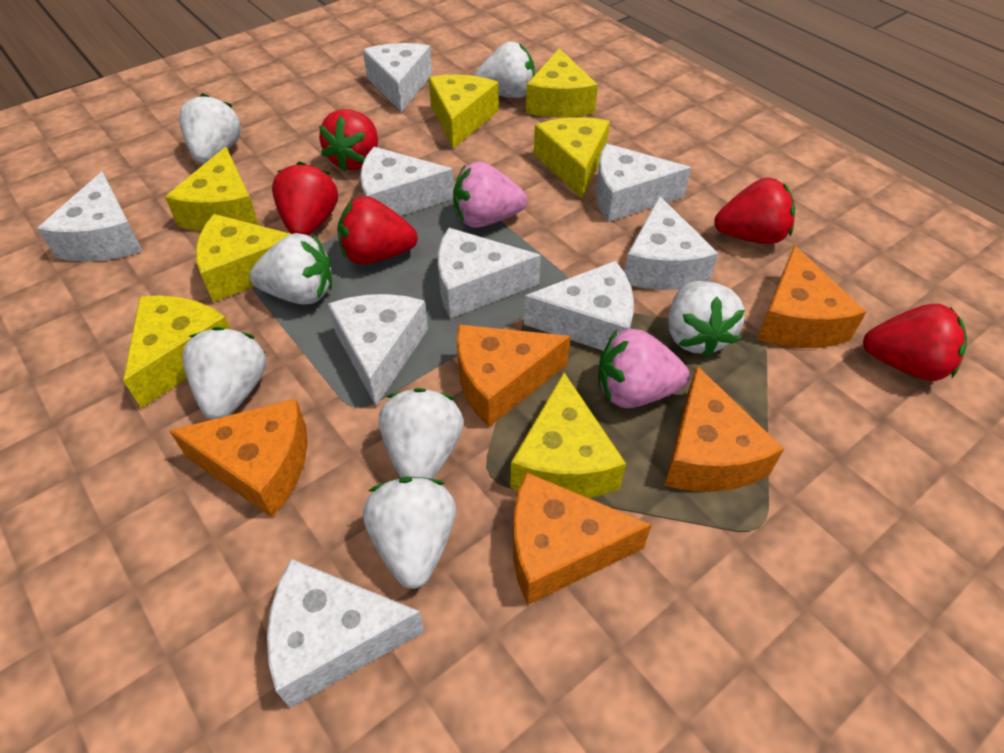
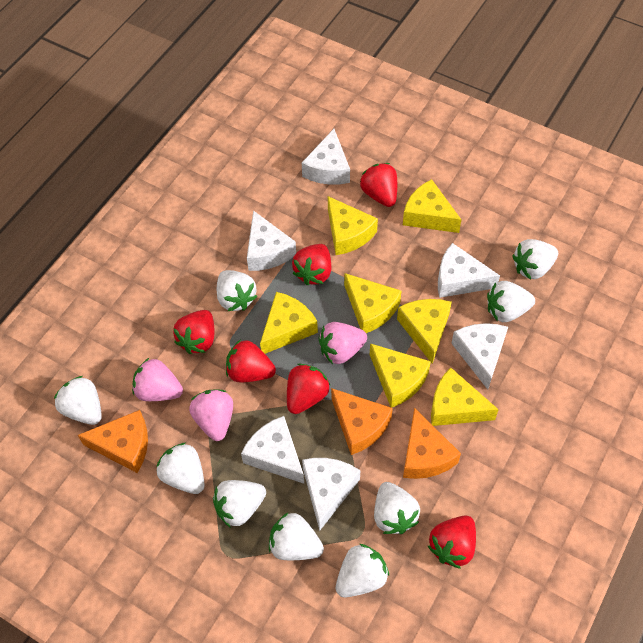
orange cheese: 5 -> 3
pink strawberry: 2 -> 3
red strawberry: 5 -> 6
white cheese: 9 -> 6
white strawberry: 7 -> 9

